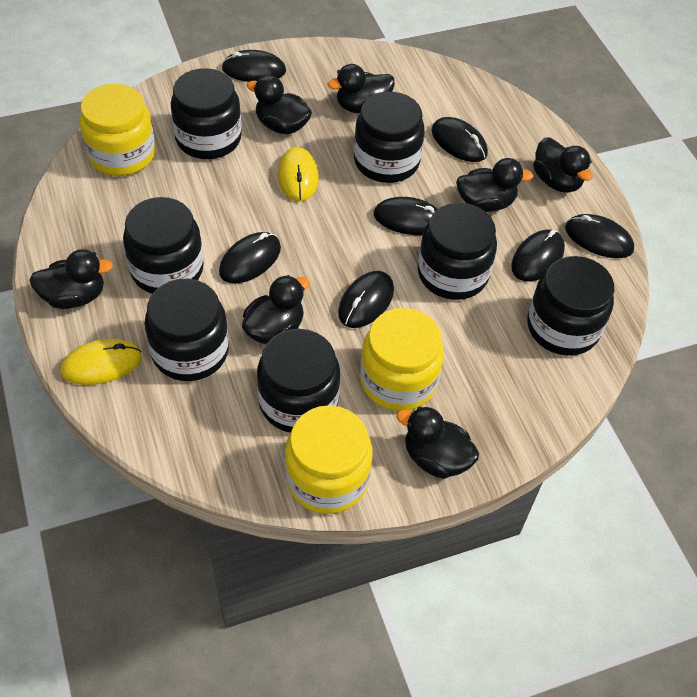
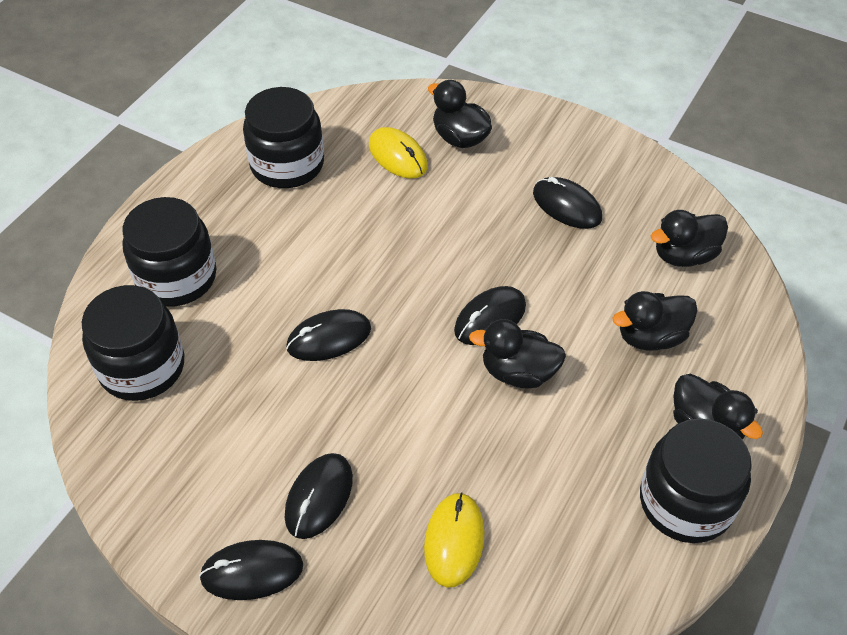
black duck: 7 -> 5
black jar: 7 -> 4
black mouse: 7 -> 5
yellow jar: 3 -> 0

